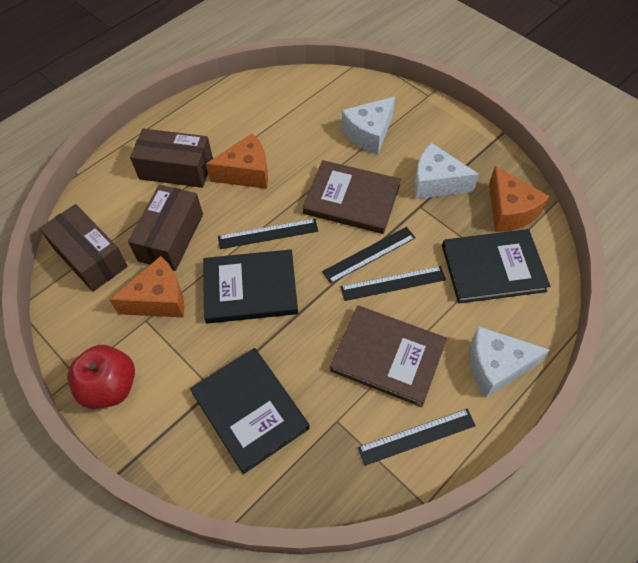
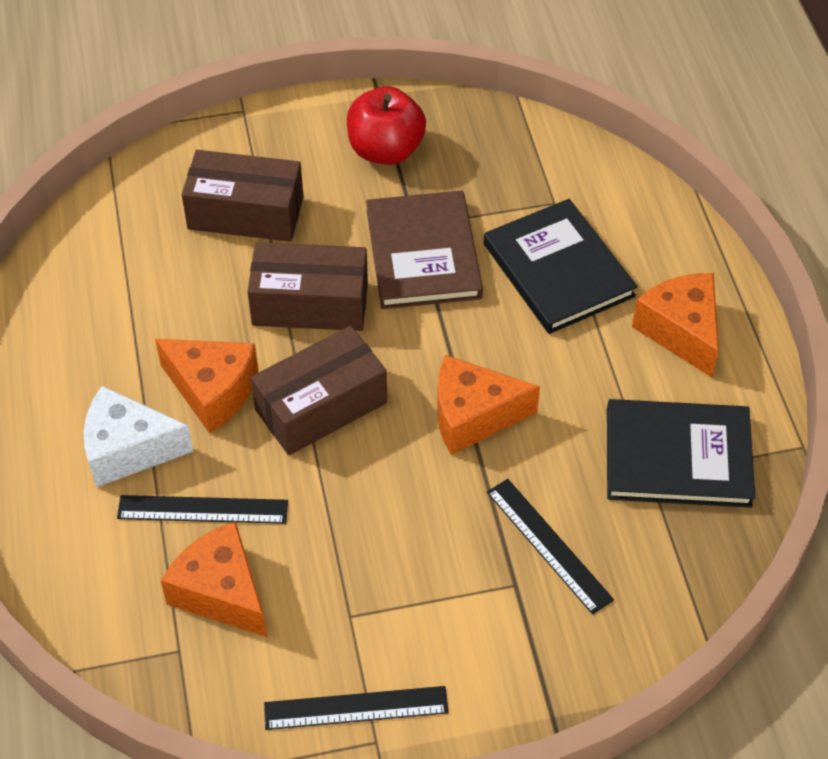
black book: 3 -> 2
black ruler: 4 -> 3
brown book: 2 -> 1
orange cheese: 3 -> 4
white cheese: 3 -> 1

